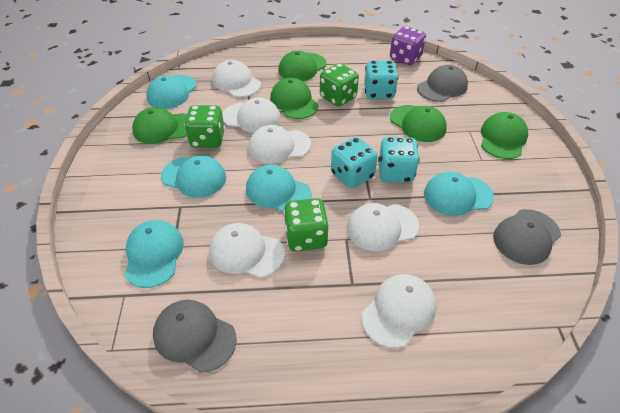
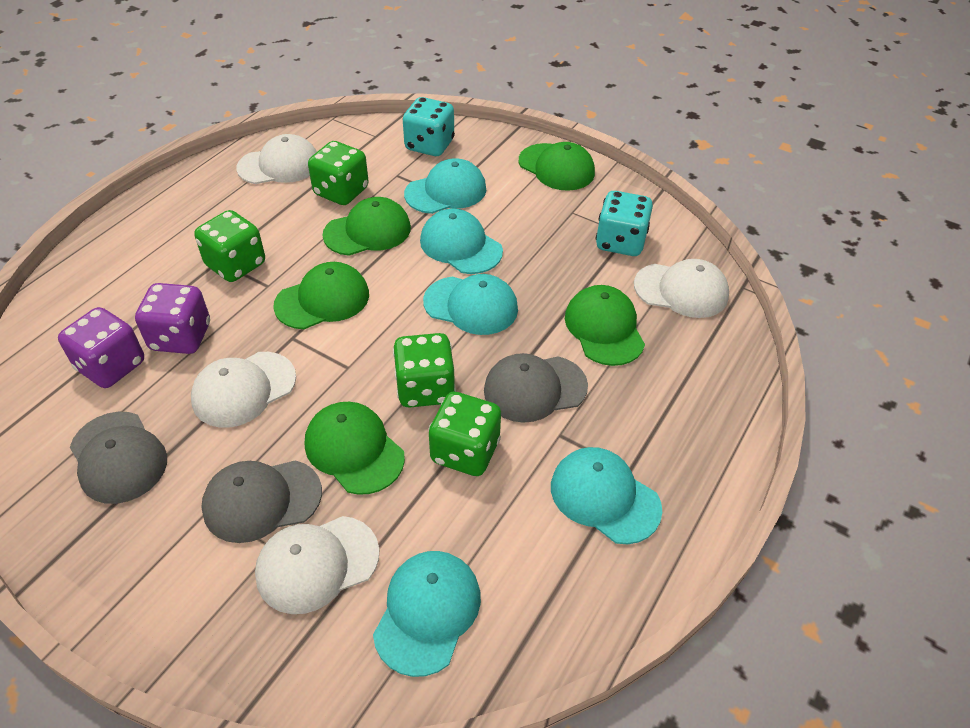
green dice: 3 -> 4
purple dice: 1 -> 2
turquoise dice: 3 -> 2
white cap: 6 -> 4

